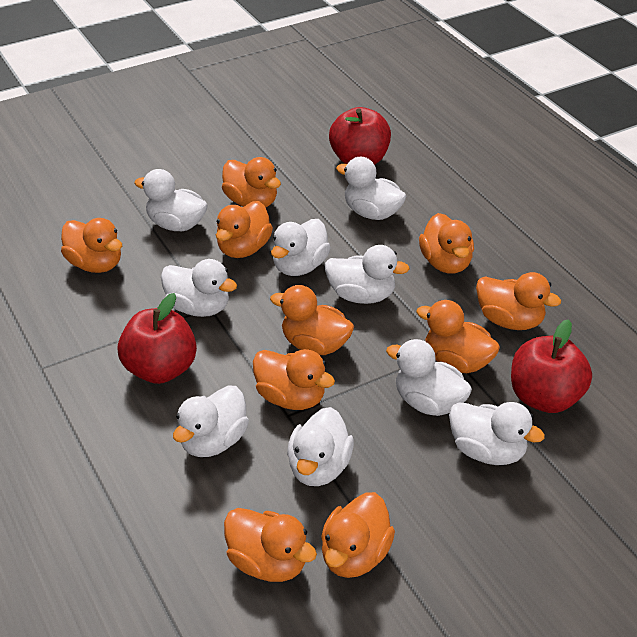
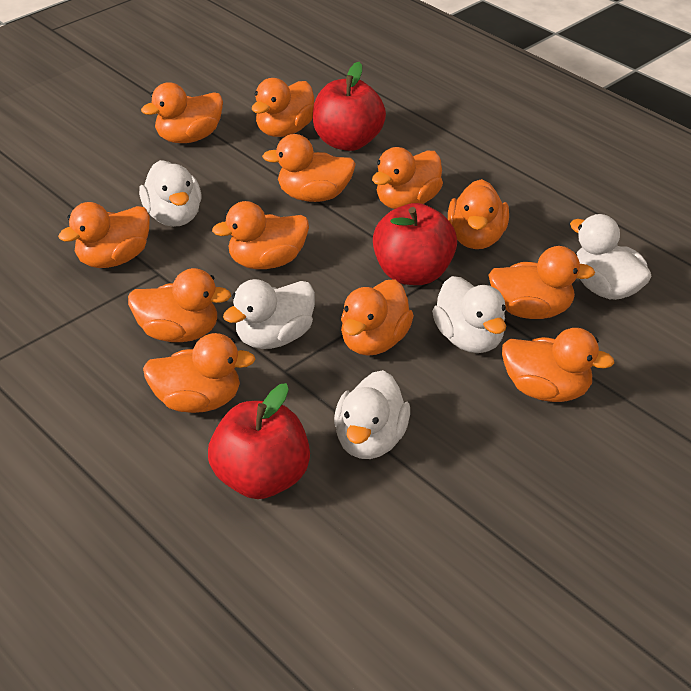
orange duck: 10 -> 12
white duck: 9 -> 5

